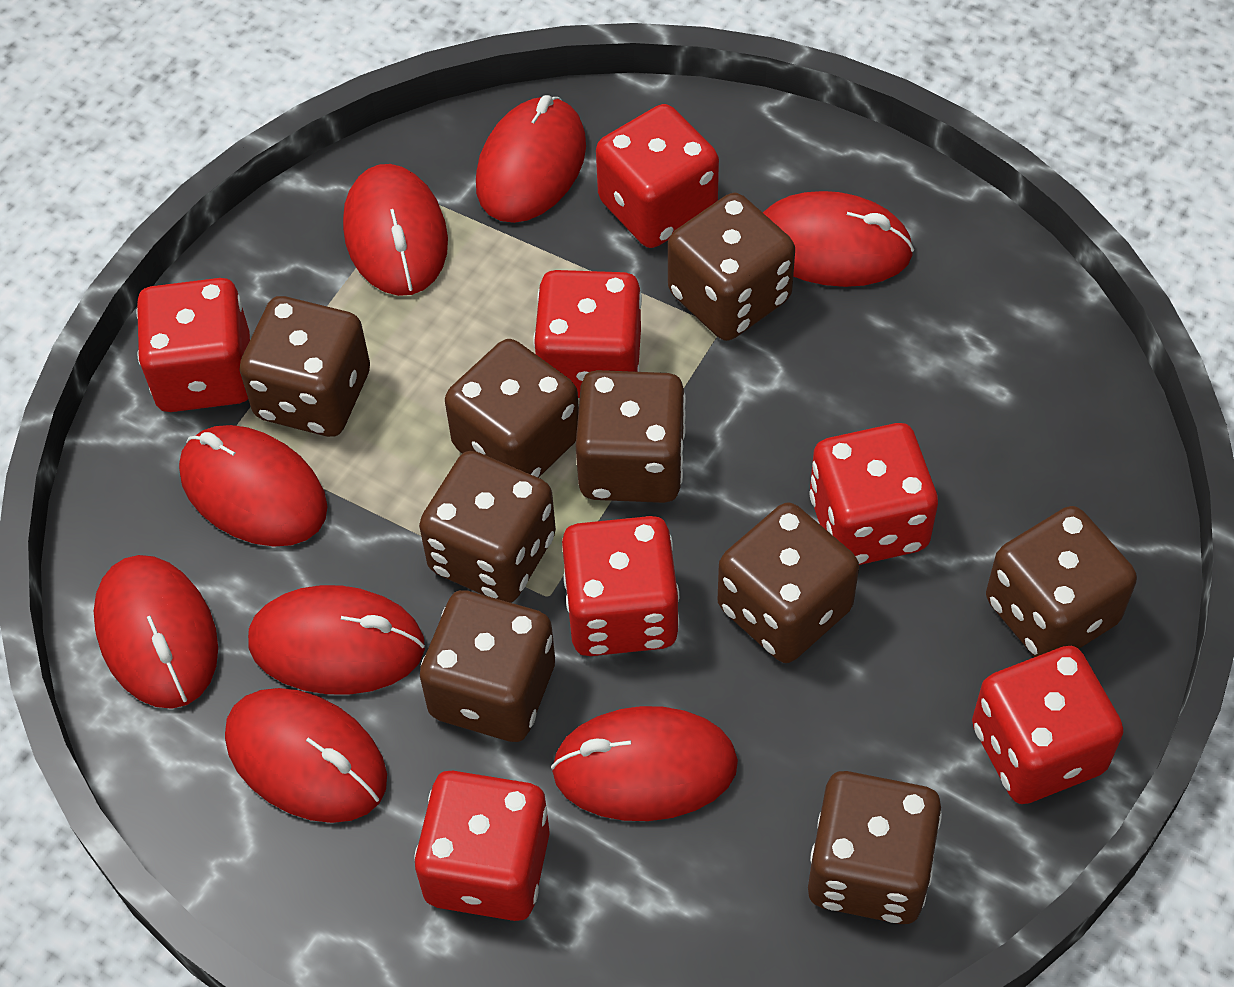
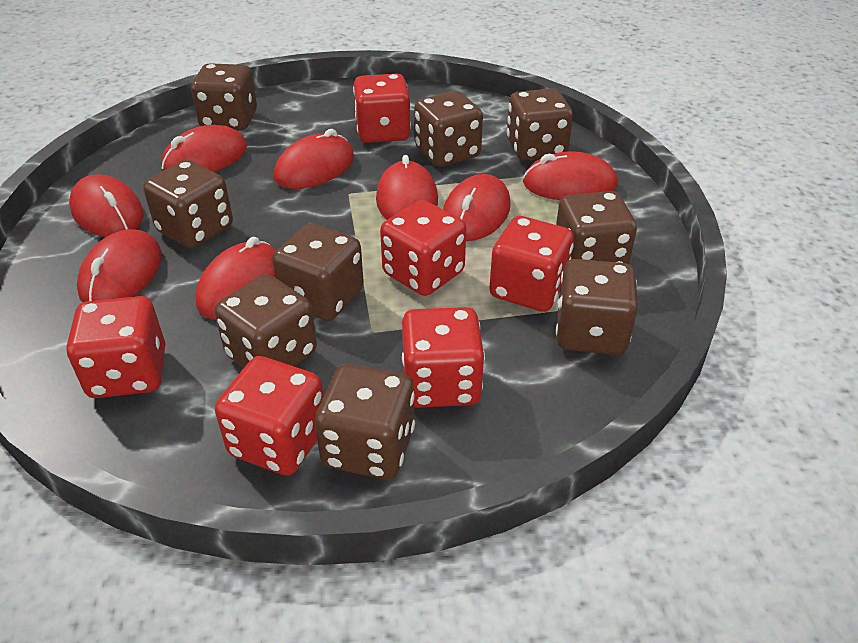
red dice: 7 -> 6

